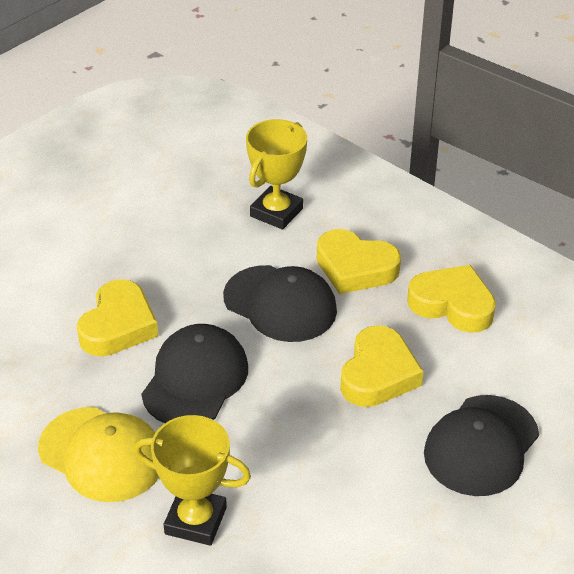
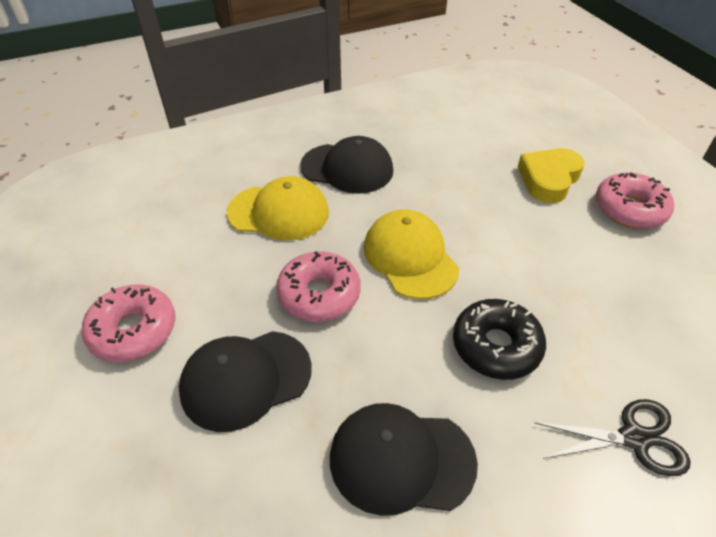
black donut: 0 -> 1
black scissors: 0 -> 1
pink donut: 0 -> 3
yellow cap: 1 -> 2
yellow heart: 4 -> 1
yellow trophy: 2 -> 0

